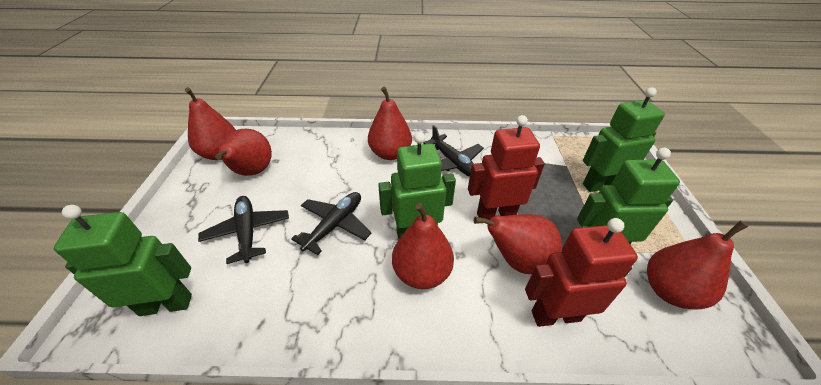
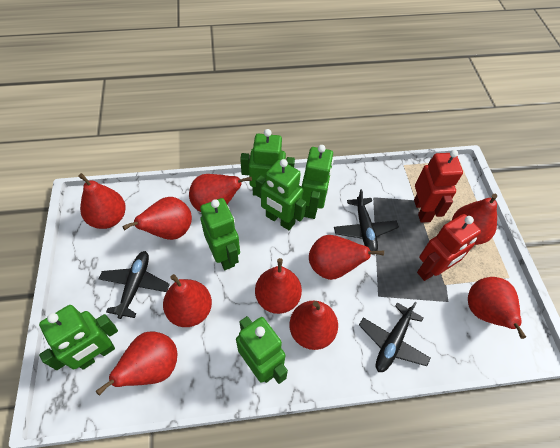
green robot: 4 -> 6
red pear: 6 -> 10

